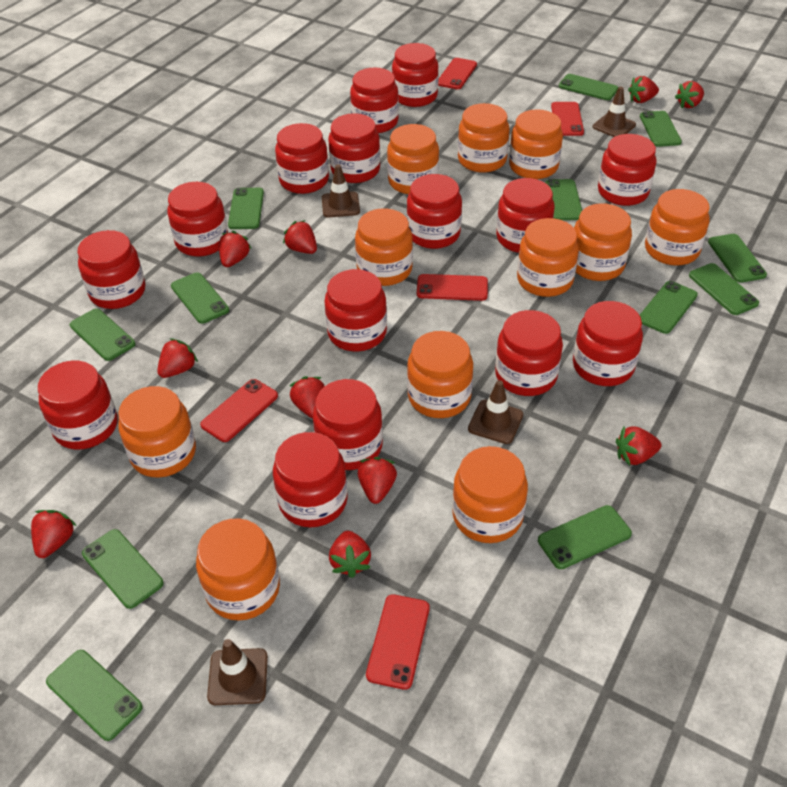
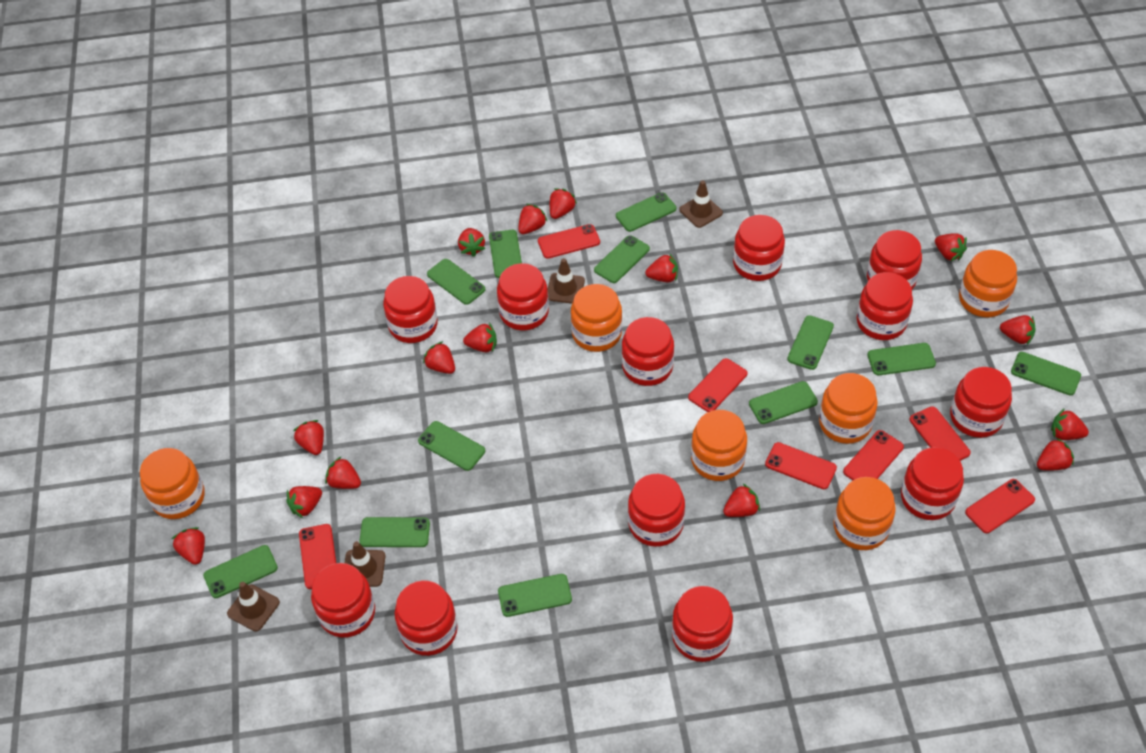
orange jar: 11 -> 6
red jar: 15 -> 12
red phone: 5 -> 7
red strawberry: 10 -> 15

